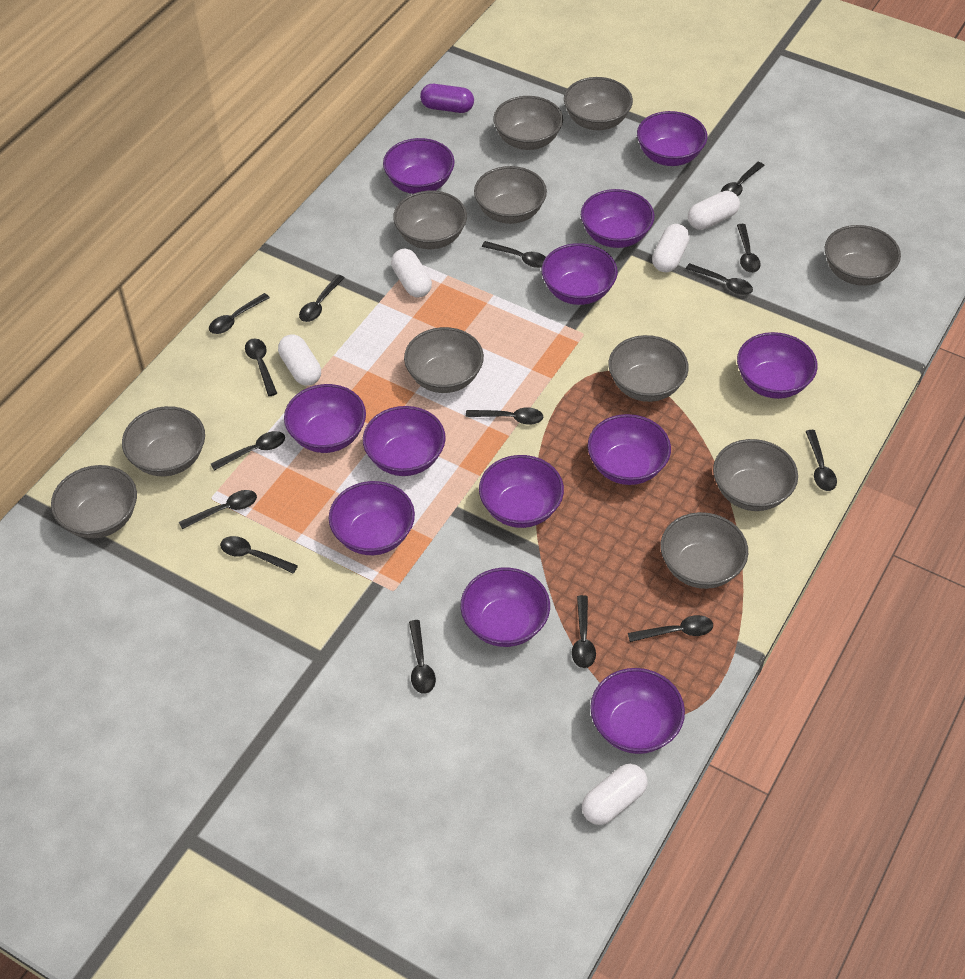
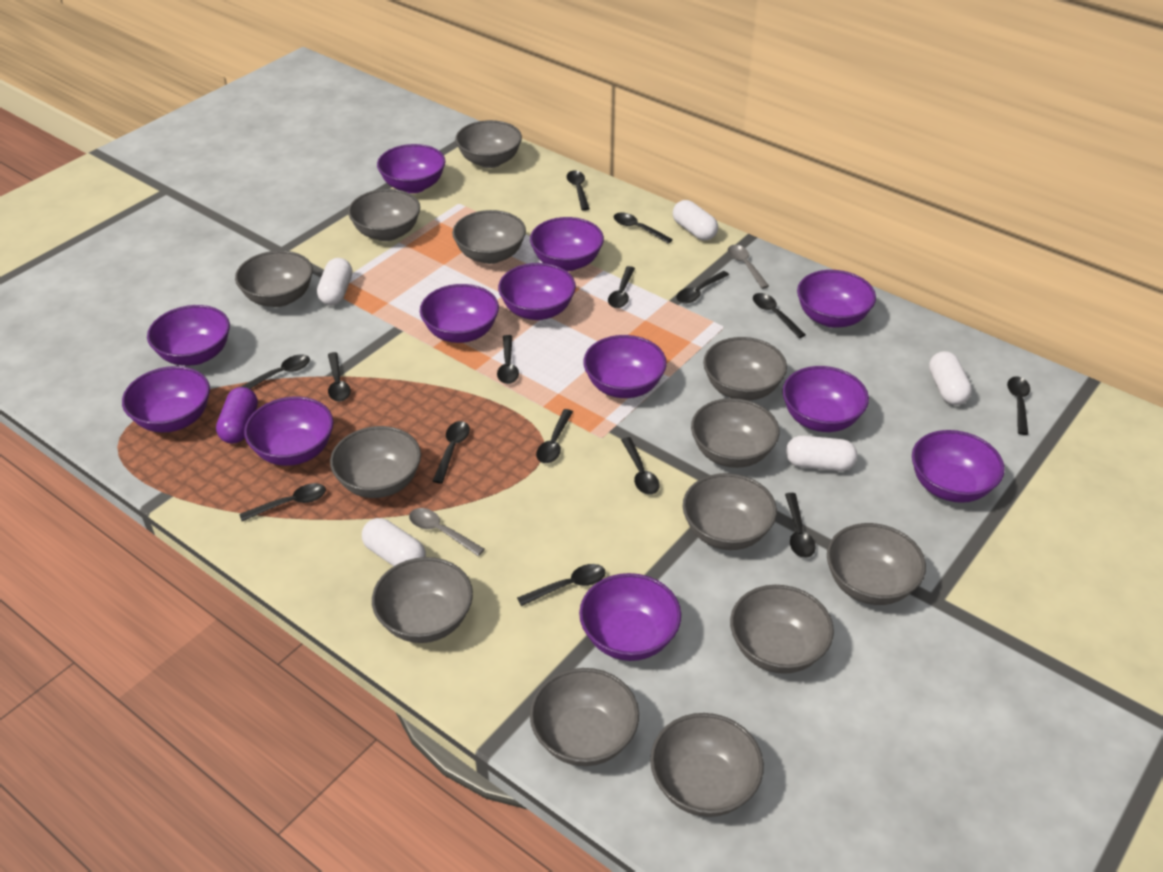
grey bowl: 11 -> 13
grey spoon: 0 -> 2

